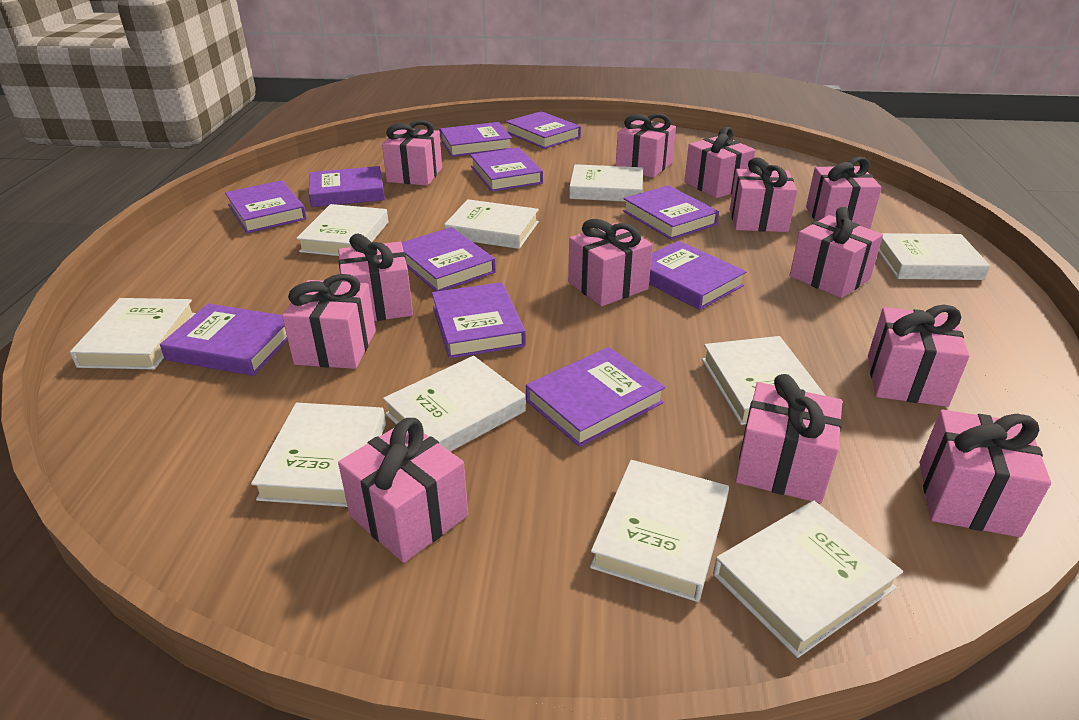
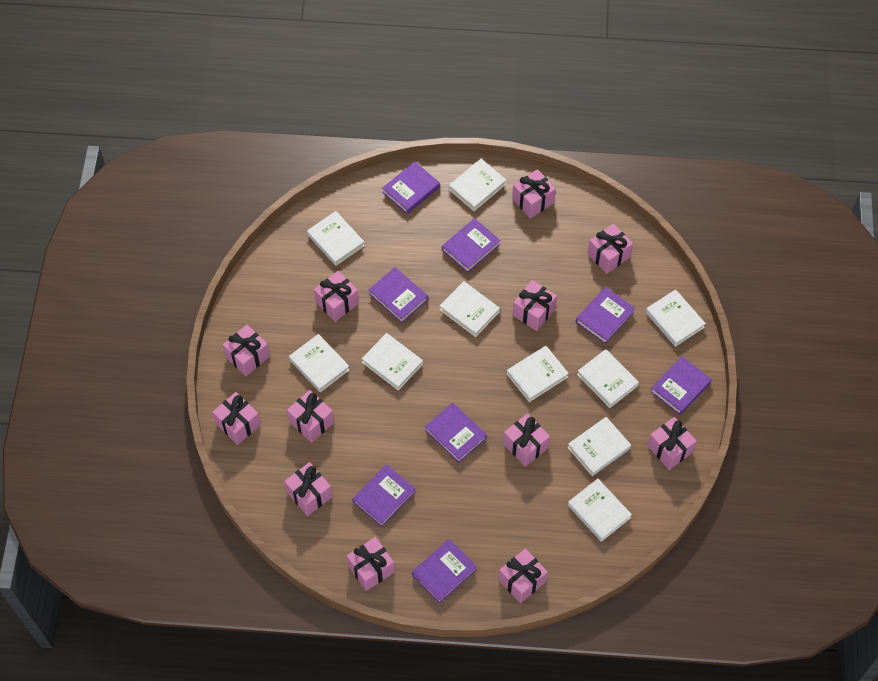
pink gift: 13 -> 12
purple book: 11 -> 8

